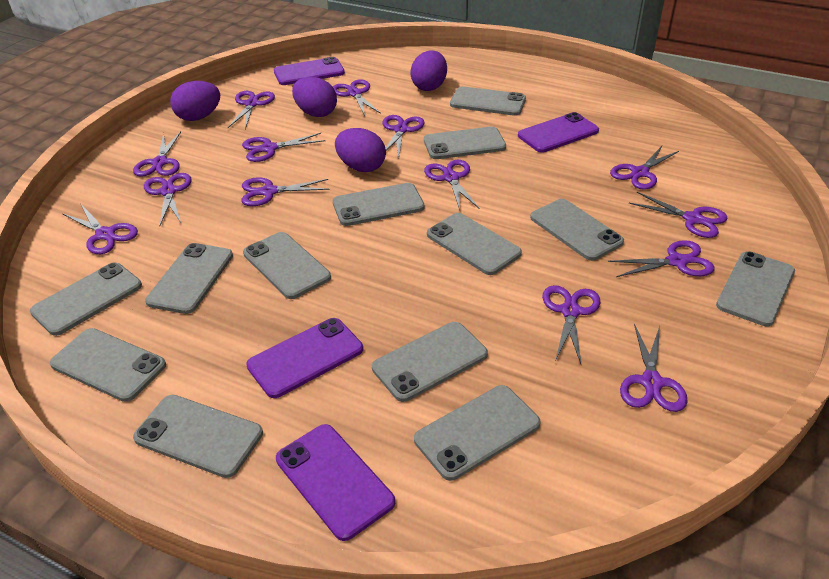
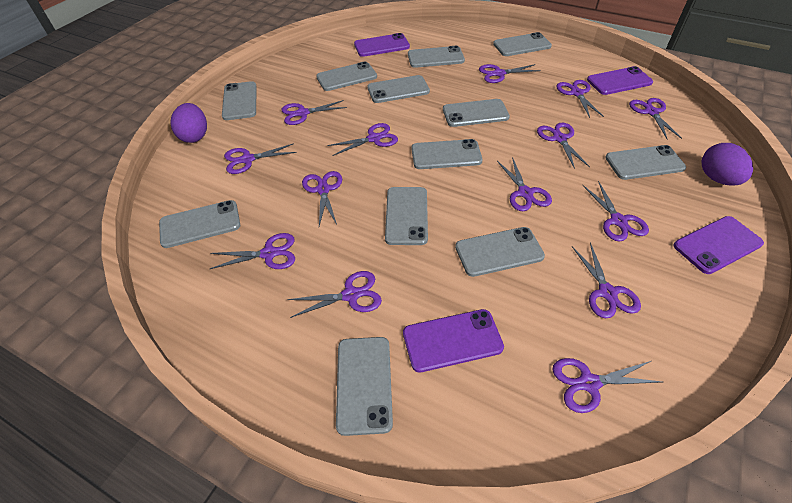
grey phone: 13 -> 12
purple egg: 4 -> 2

